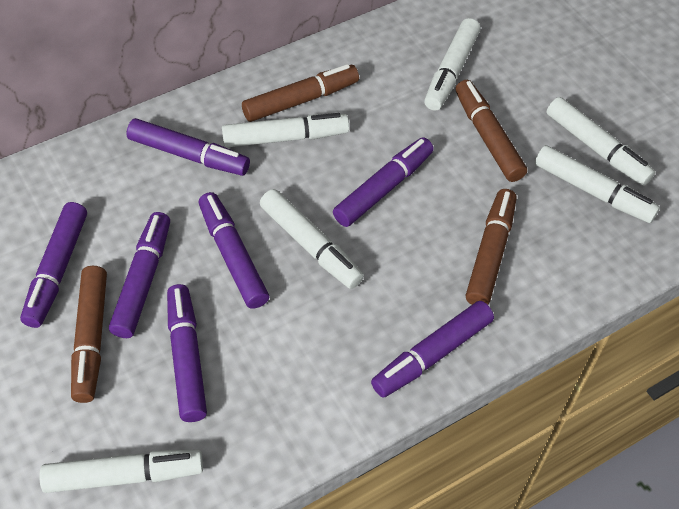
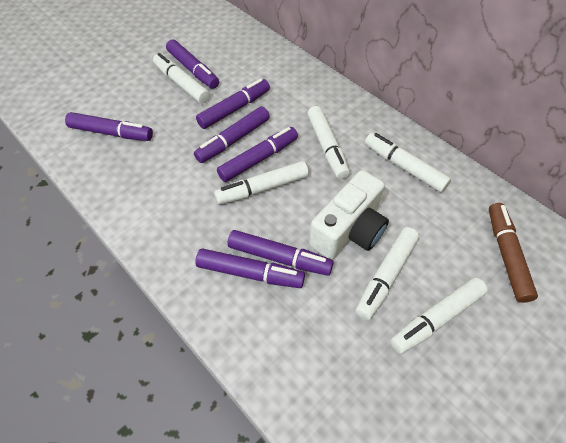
brown marker: 4 -> 1
white camera: 0 -> 1

